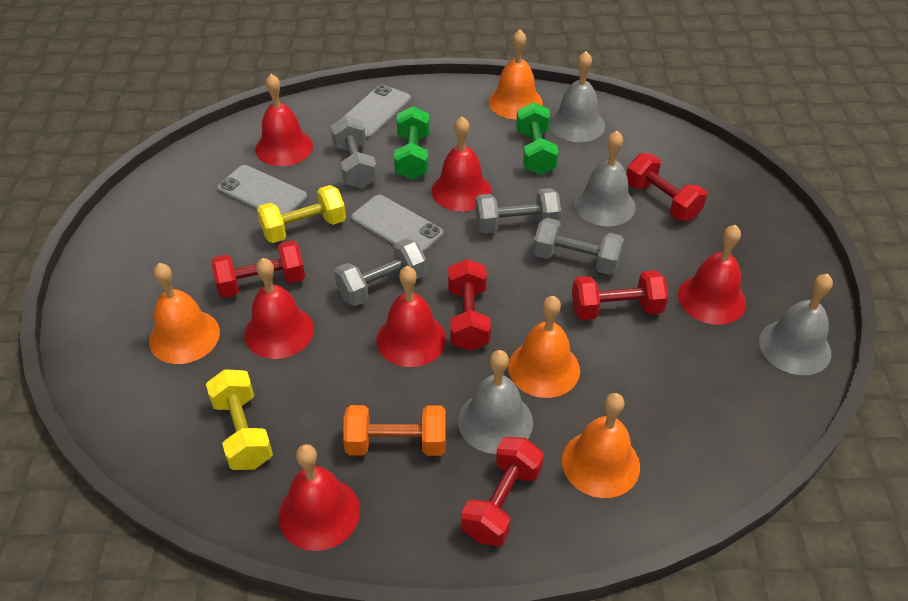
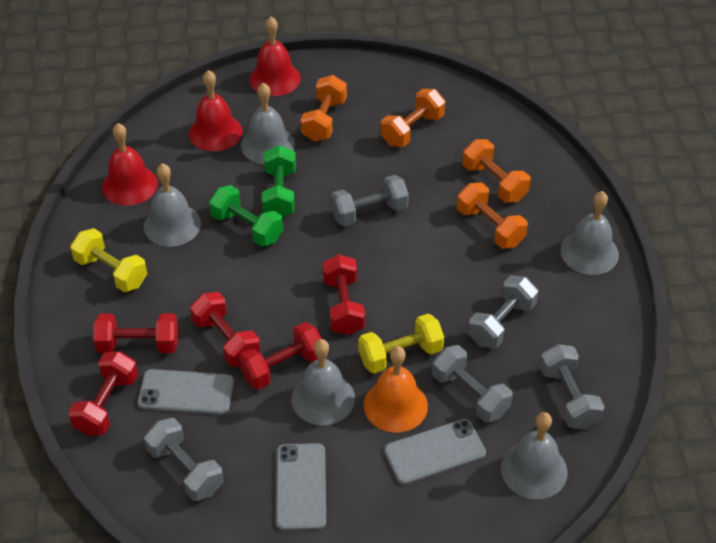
grey bell: 4 -> 5
grey dumbbell: 4 -> 5
orange bell: 4 -> 1
orange dumbbell: 1 -> 4
red bell: 6 -> 3

